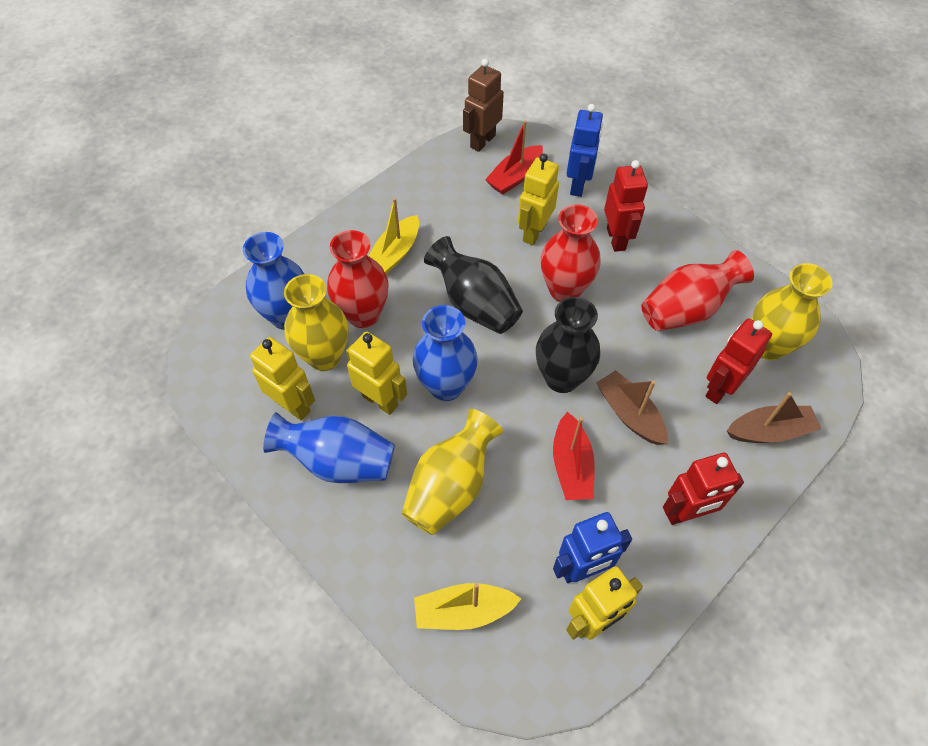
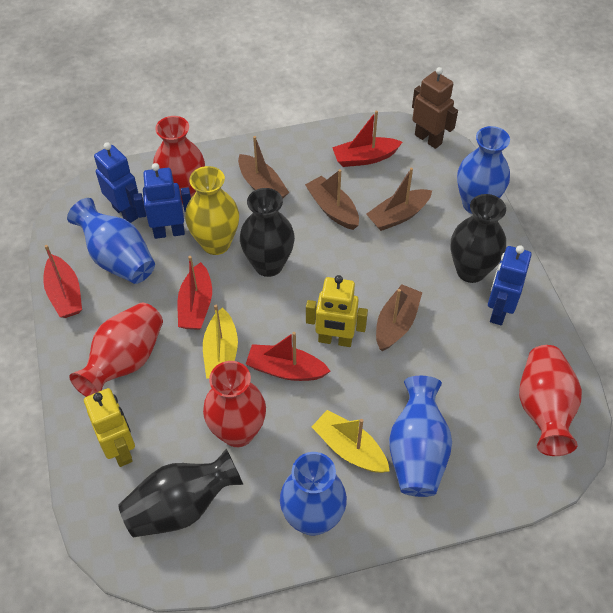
black vase: 2 -> 3
blue robot: 2 -> 3
blue vase: 3 -> 4
brown boat: 2 -> 4
red boat: 2 -> 4
red robot: 3 -> 0
red vase: 3 -> 4
yellow robot: 4 -> 2
yellow vase: 3 -> 1

